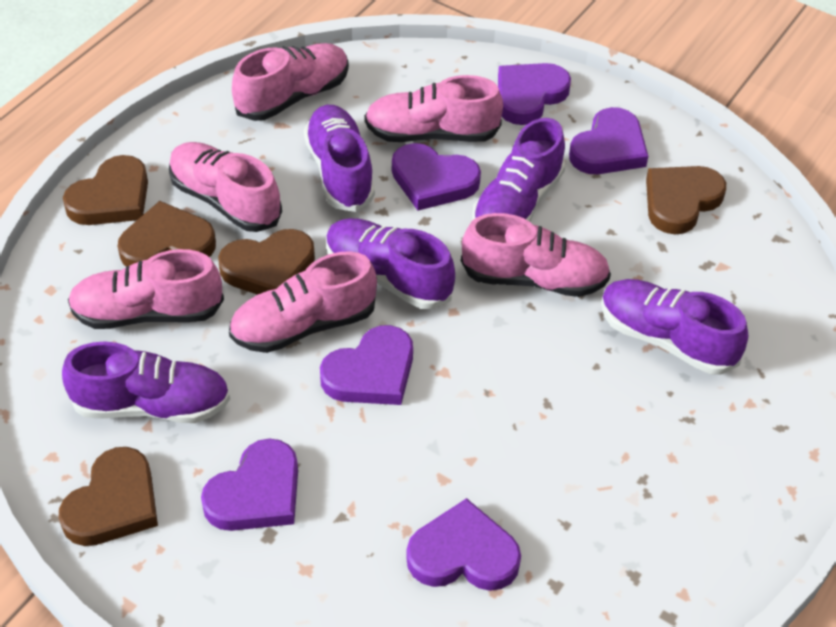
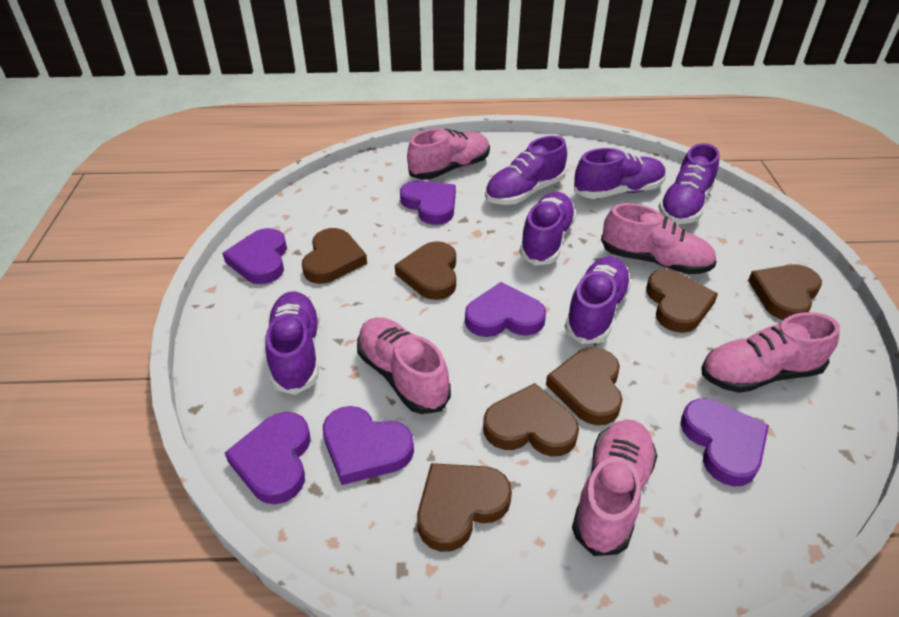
brown heart: 5 -> 7
pink shoe: 6 -> 5
purple shoe: 5 -> 6

